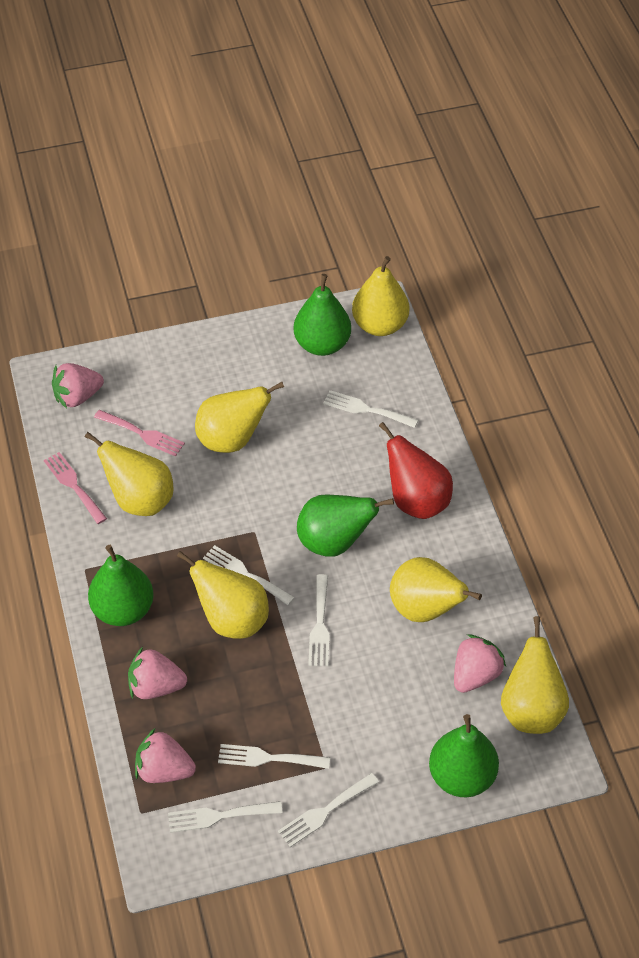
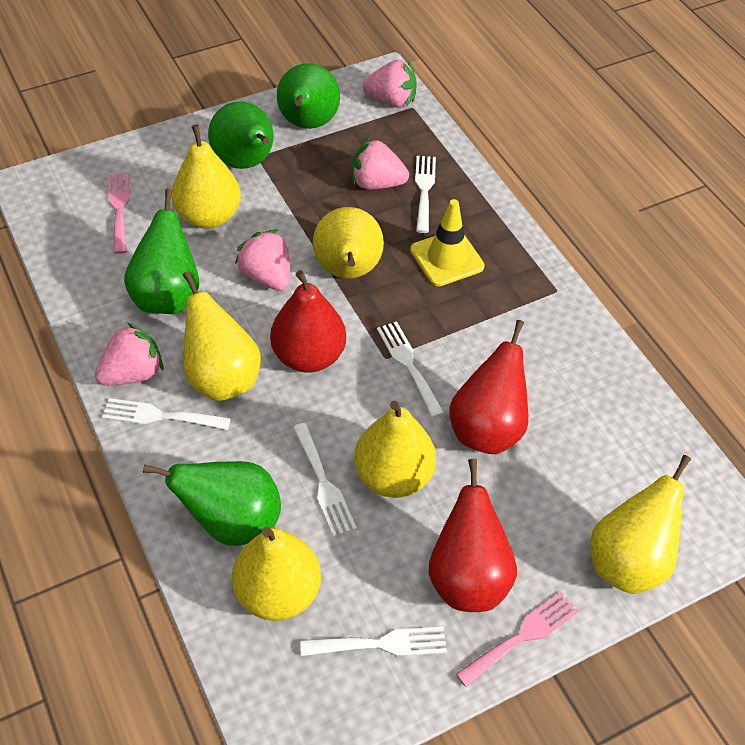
red pear: 1 -> 3
white fork: 6 -> 5
yellow traffic cone: 0 -> 1

